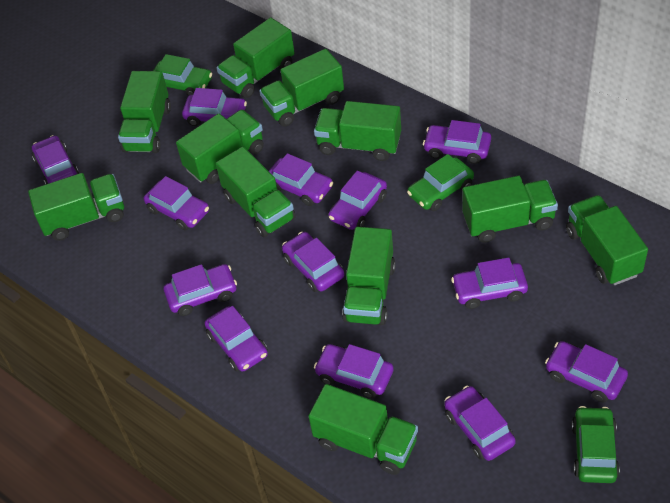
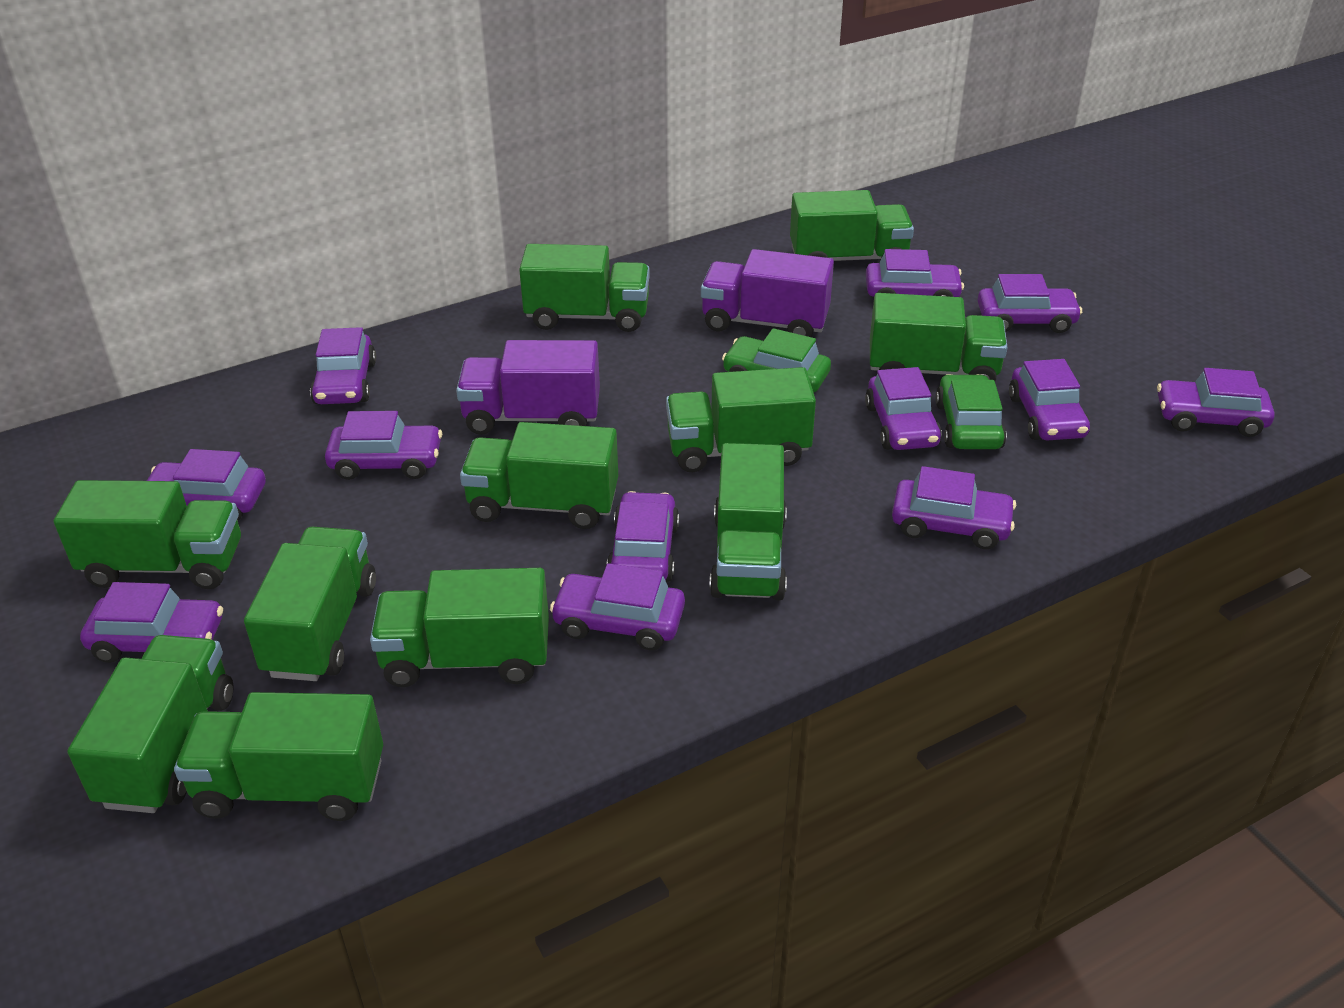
green car: 3 -> 2
purple car: 13 -> 12
purple truck: 0 -> 2

